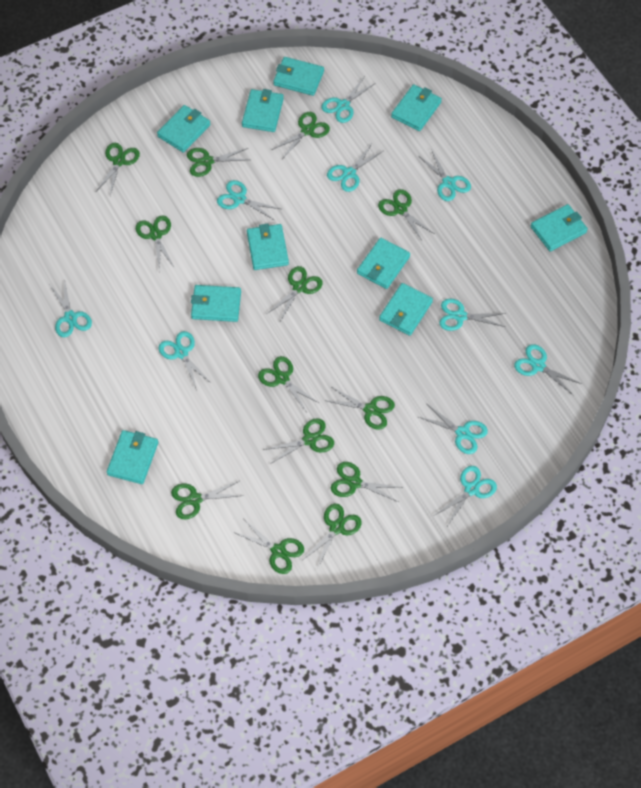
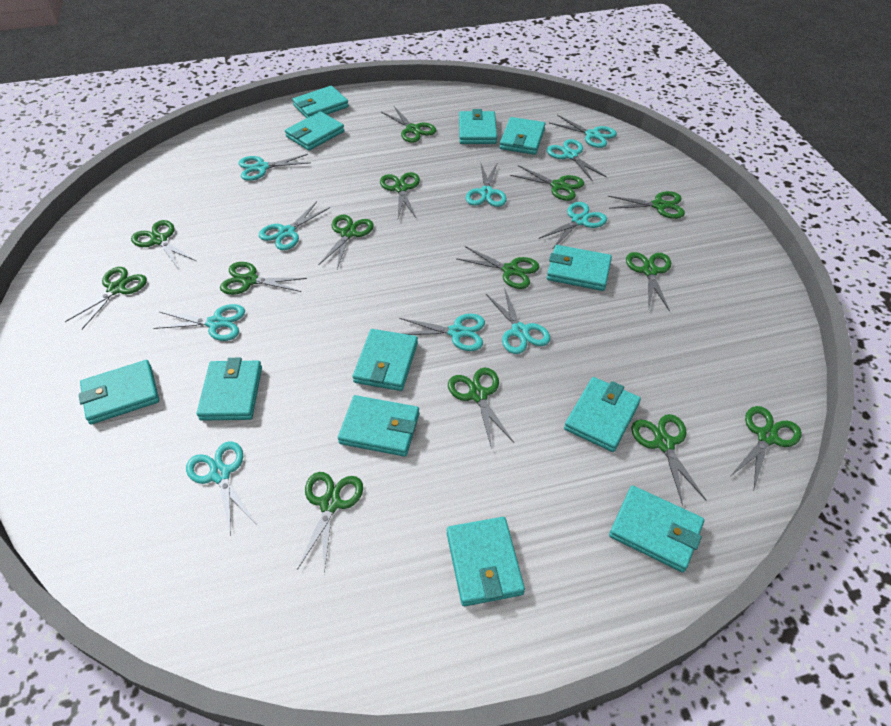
green scissors: 13 -> 14
turquoise wallet: 10 -> 12

